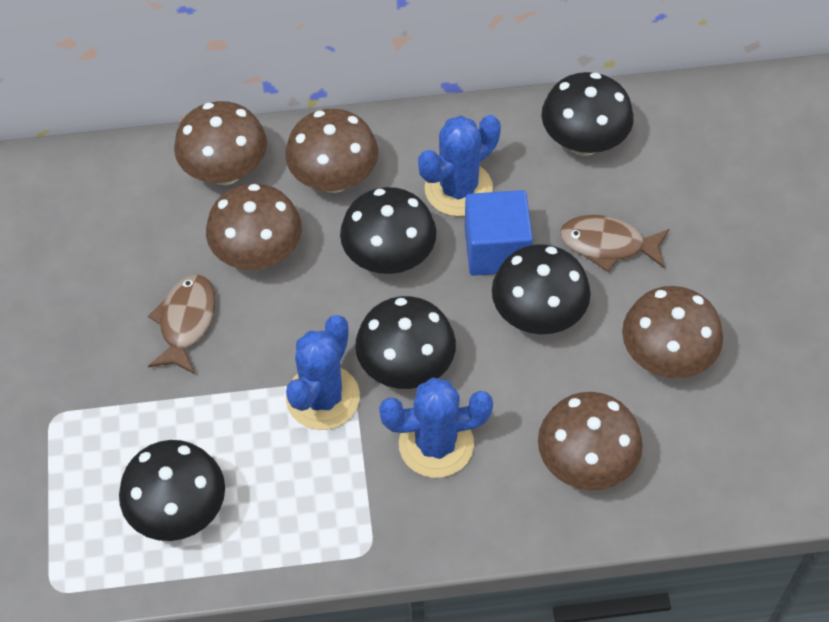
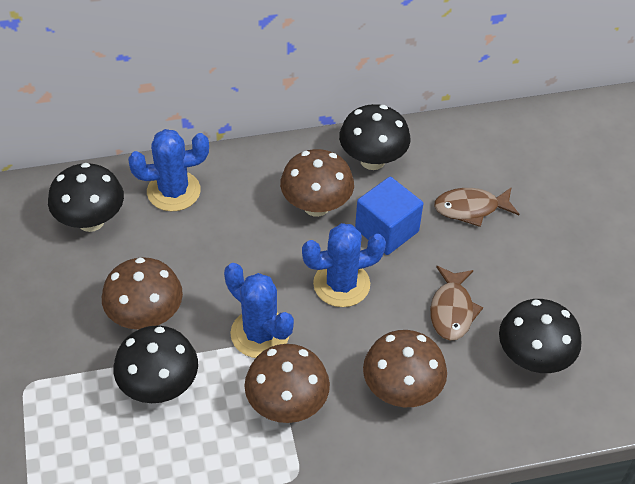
black mushroom: 5 -> 4
brown mushroom: 5 -> 4

